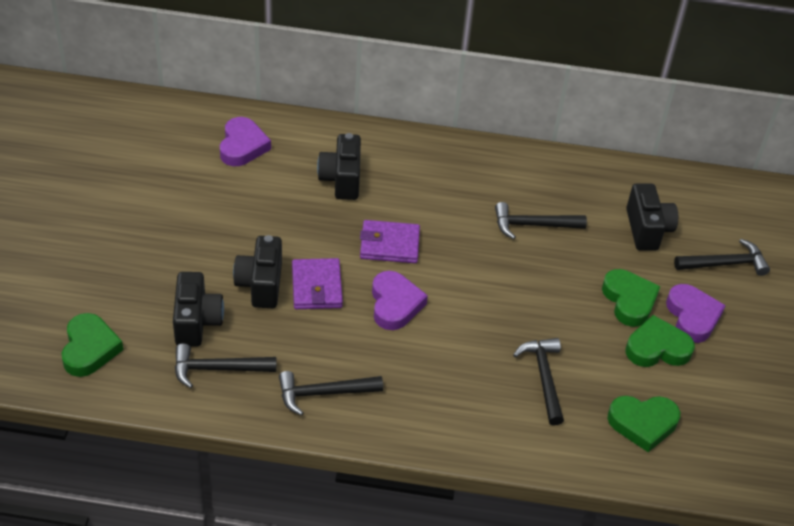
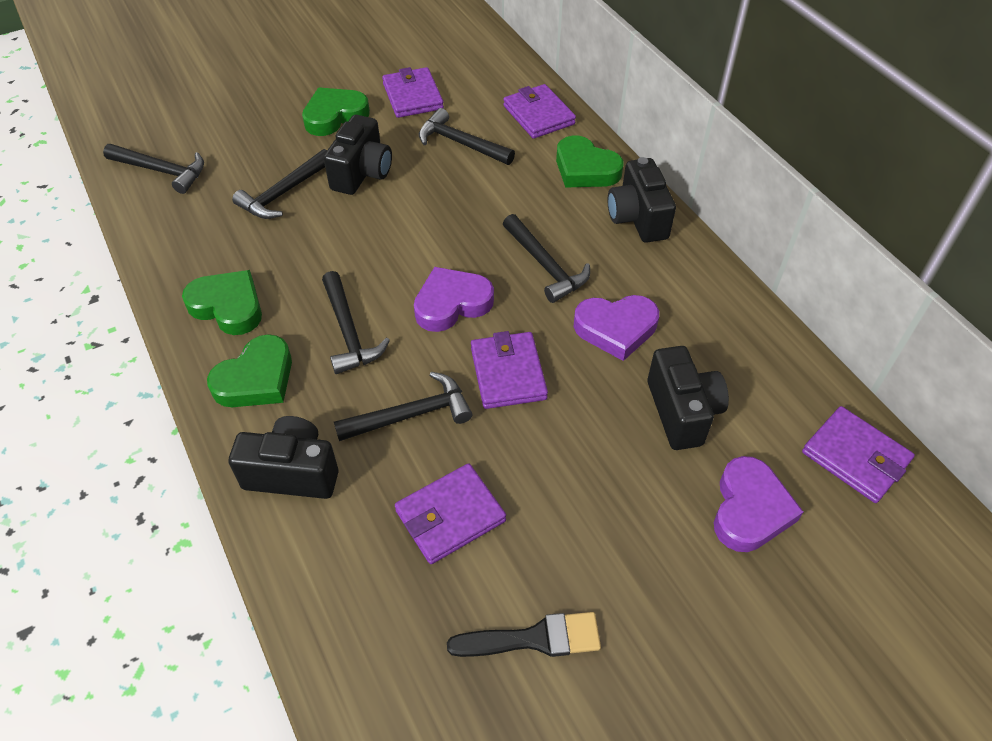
black brush: 0 -> 1
black hammer: 5 -> 6
purple wallet: 2 -> 5

